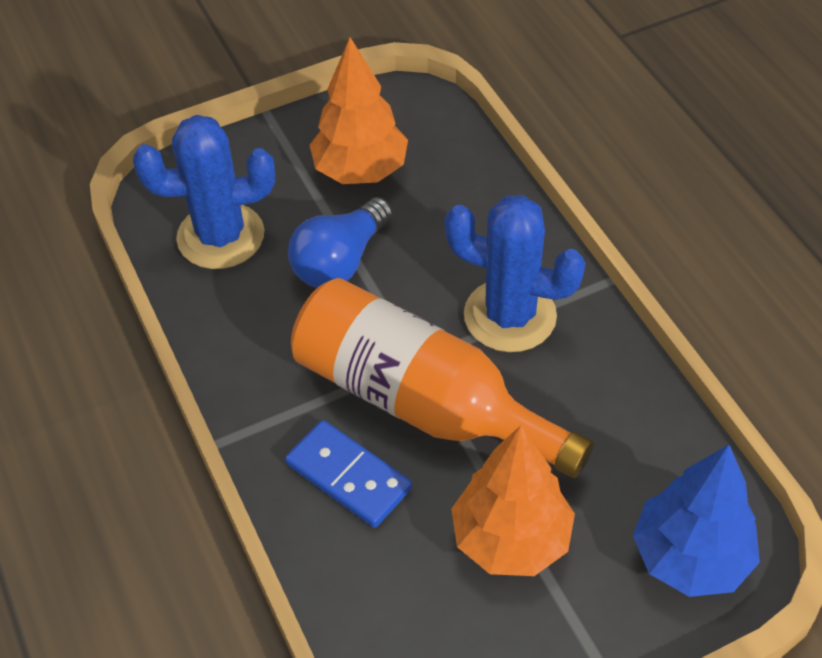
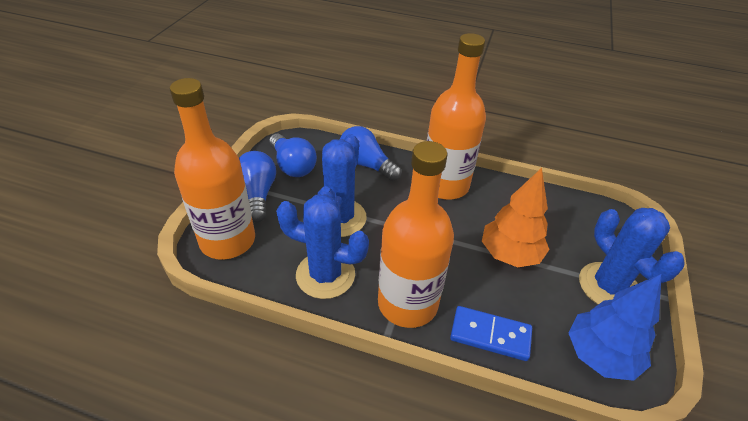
blue cactus: 2 -> 3
blue light bulb: 1 -> 3
orange bottle: 1 -> 3
orange tree: 2 -> 1

